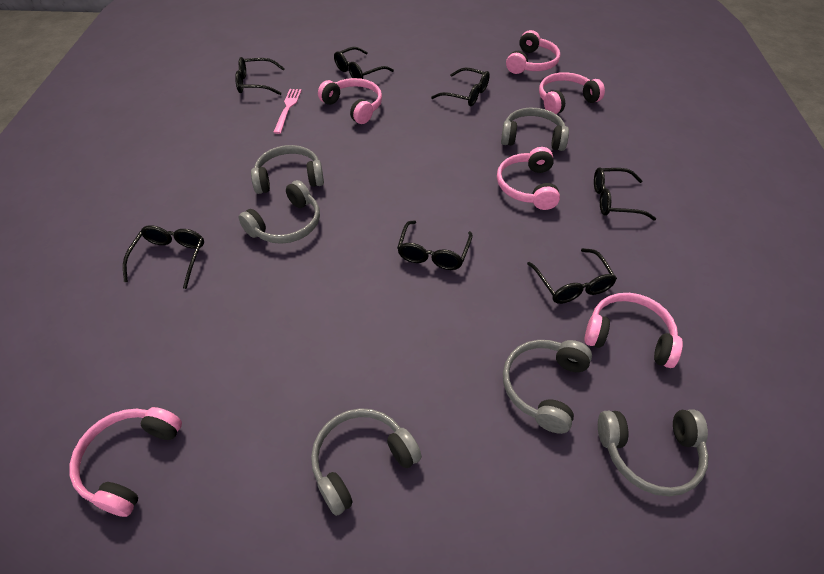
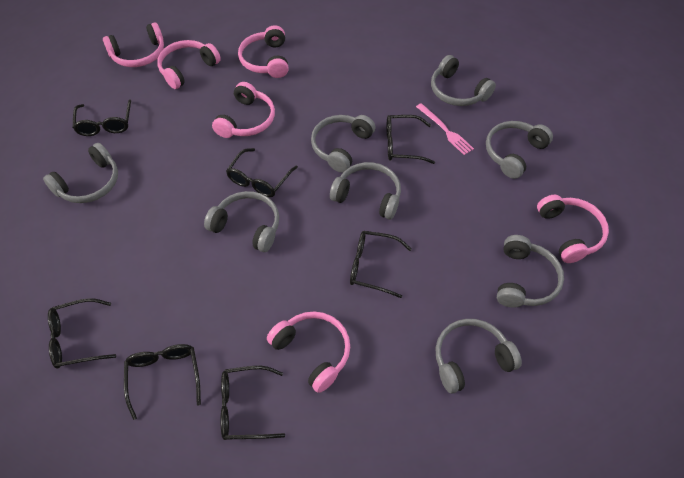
grey headphones: 6 -> 8

